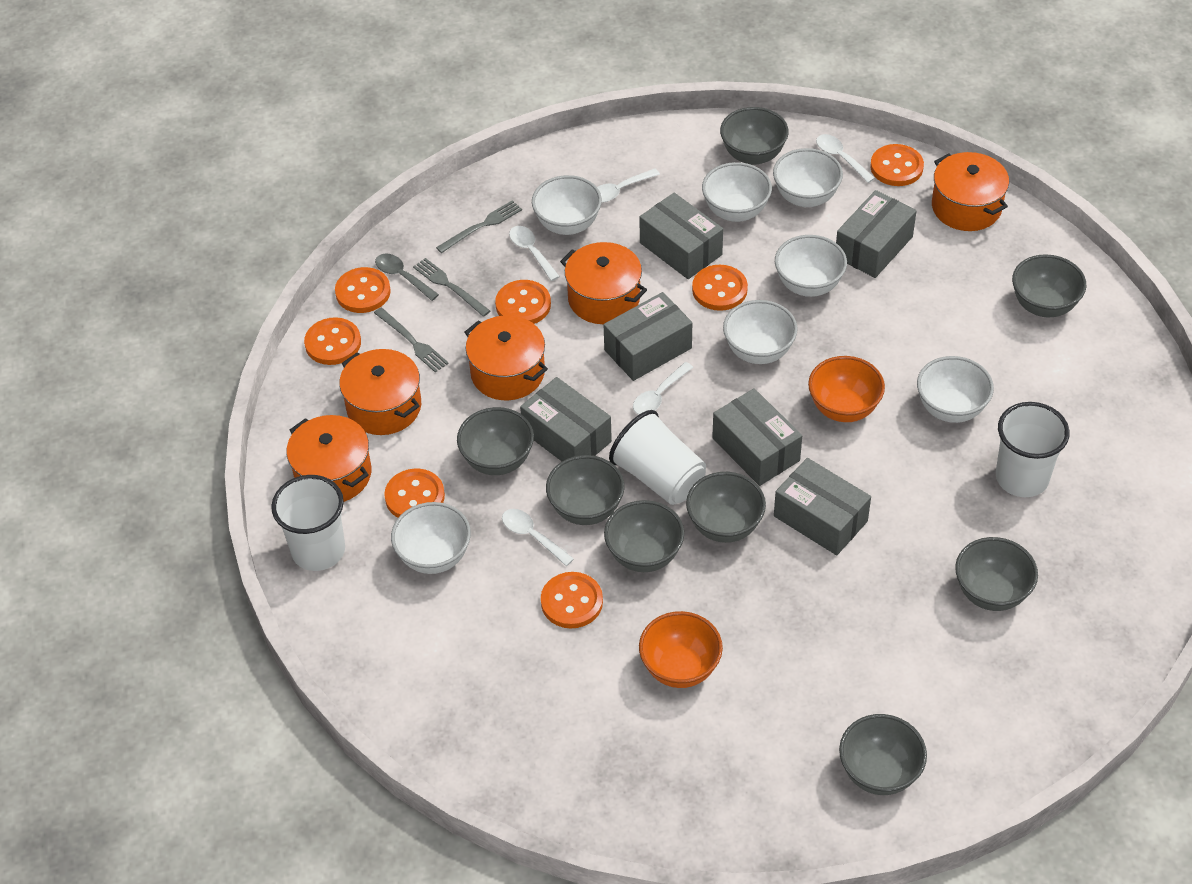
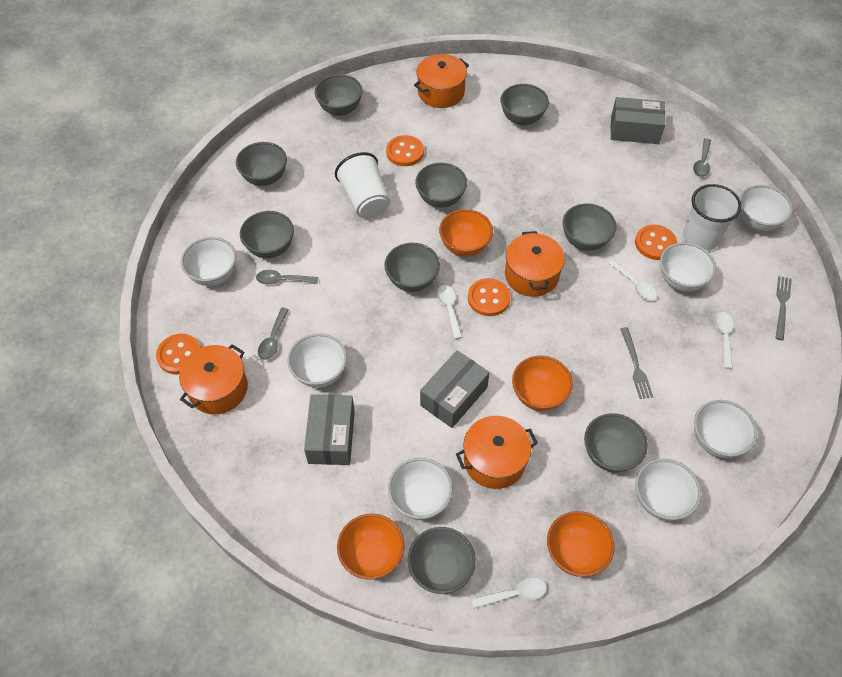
grey bowl: 8 -> 9
grey box: 6 -> 3
grey fork: 3 -> 2
grey spoon: 1 -> 3
orange bowl: 2 -> 4
orange button: 7 -> 4
orange pot: 5 -> 4
white cup: 3 -> 2
white spoon: 5 -> 4

